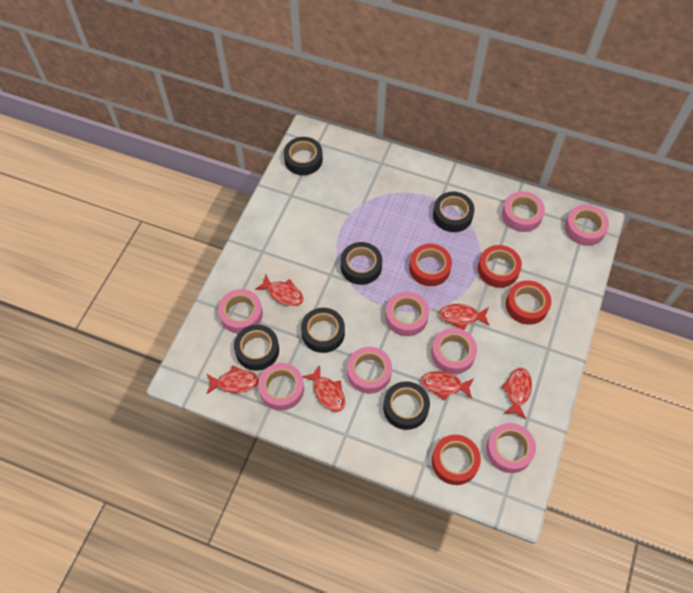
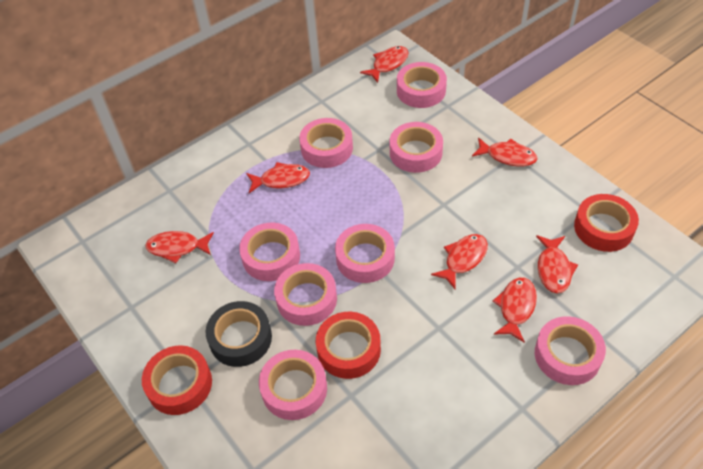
black tape: 6 -> 1
red fish: 6 -> 7
red tape: 4 -> 3

